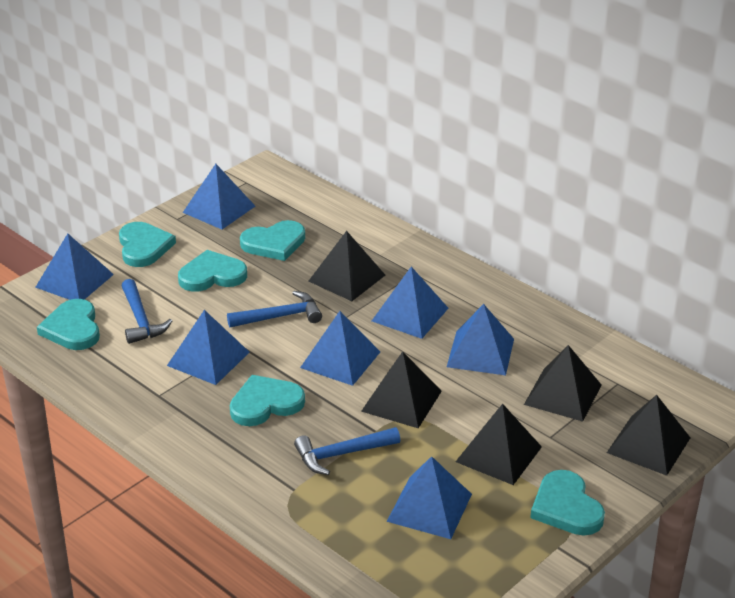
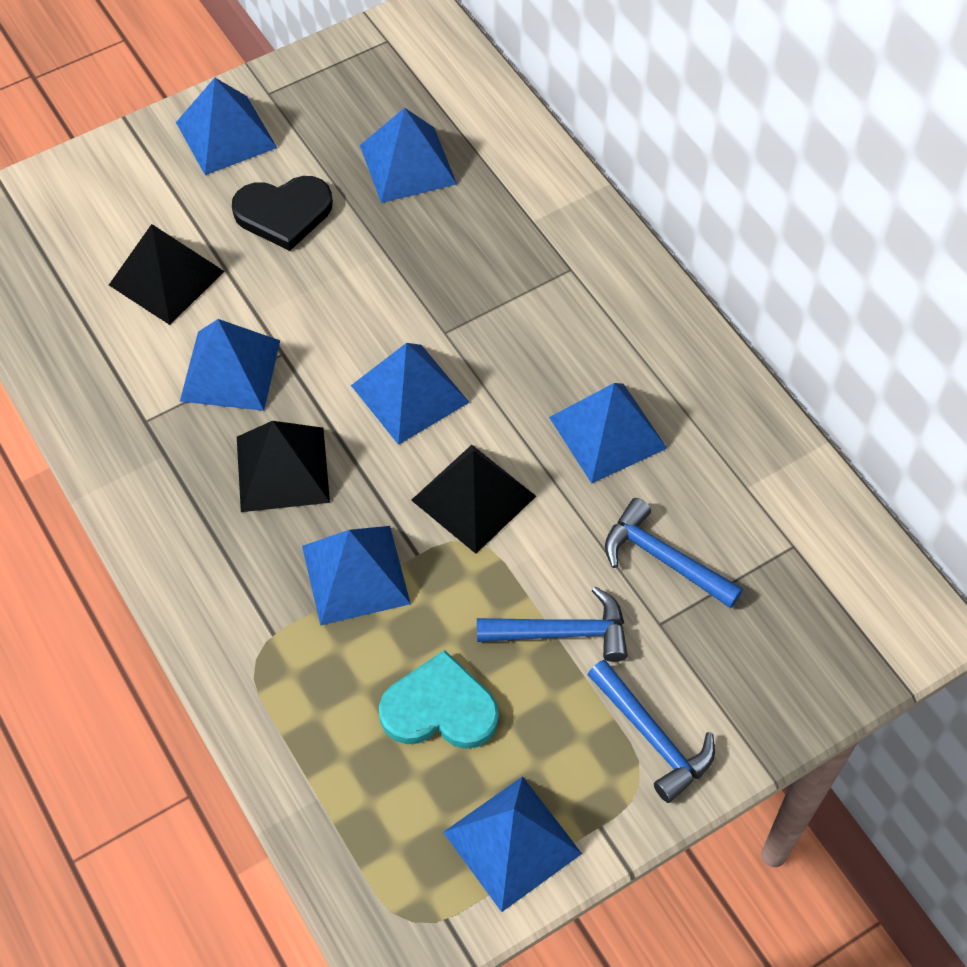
black heart: 0 -> 1
black pyramid: 5 -> 3
turquoise heart: 6 -> 1

